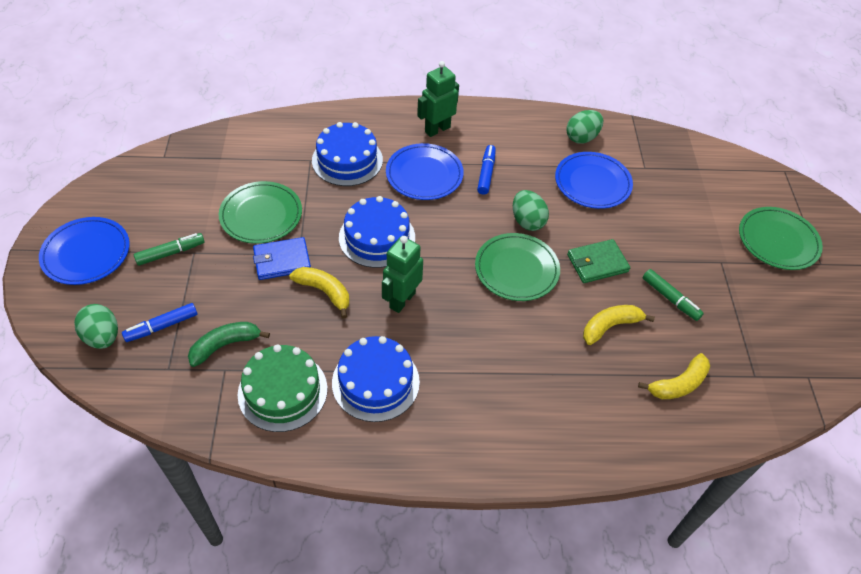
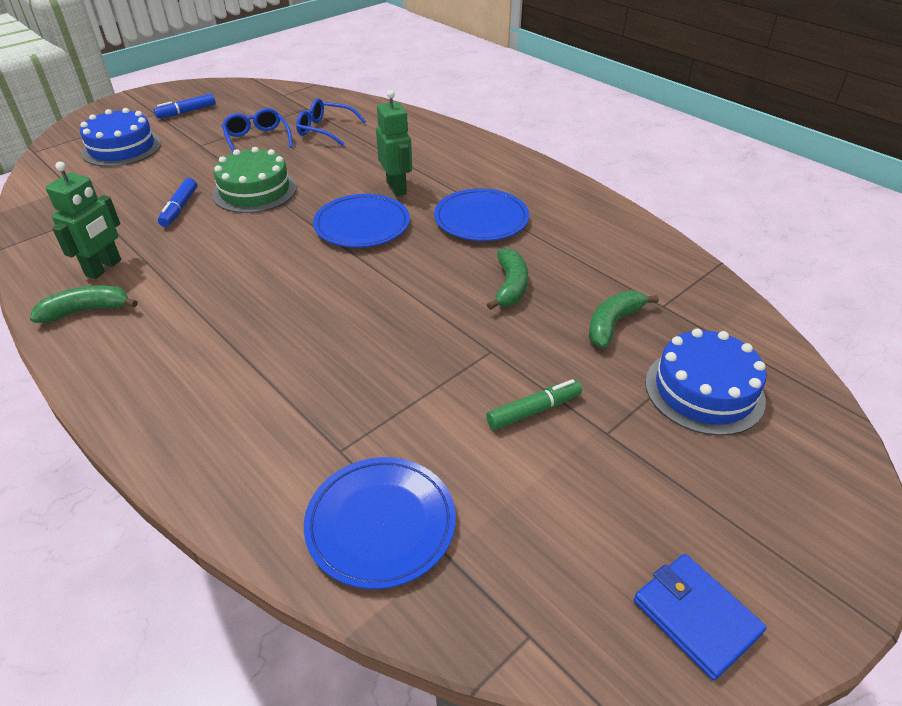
blue cake: 3 -> 2
blue glasses: 0 -> 2
green banana: 1 -> 3
green egg: 3 -> 0
green marker: 2 -> 1
green plate: 3 -> 0
green wallet: 1 -> 0
yellow banana: 3 -> 0

